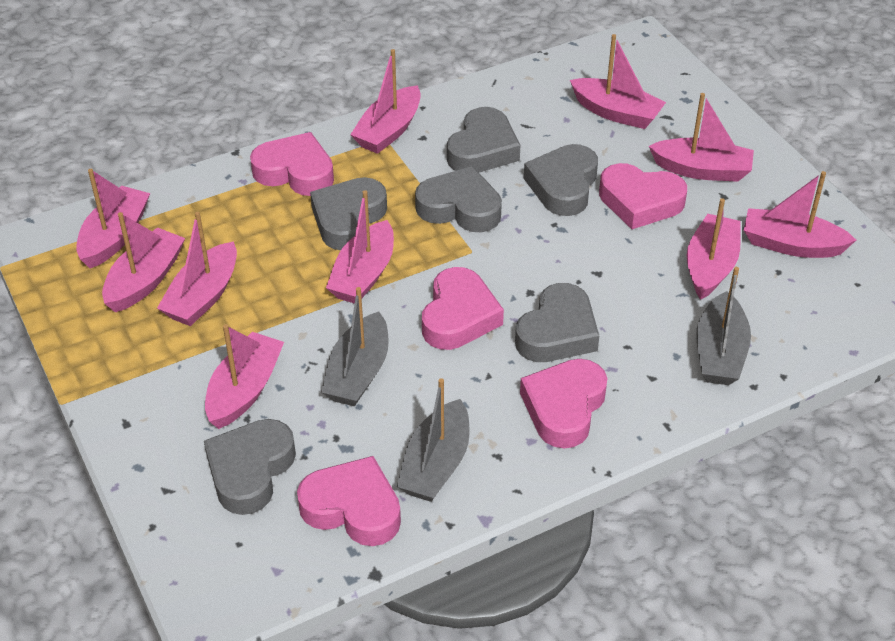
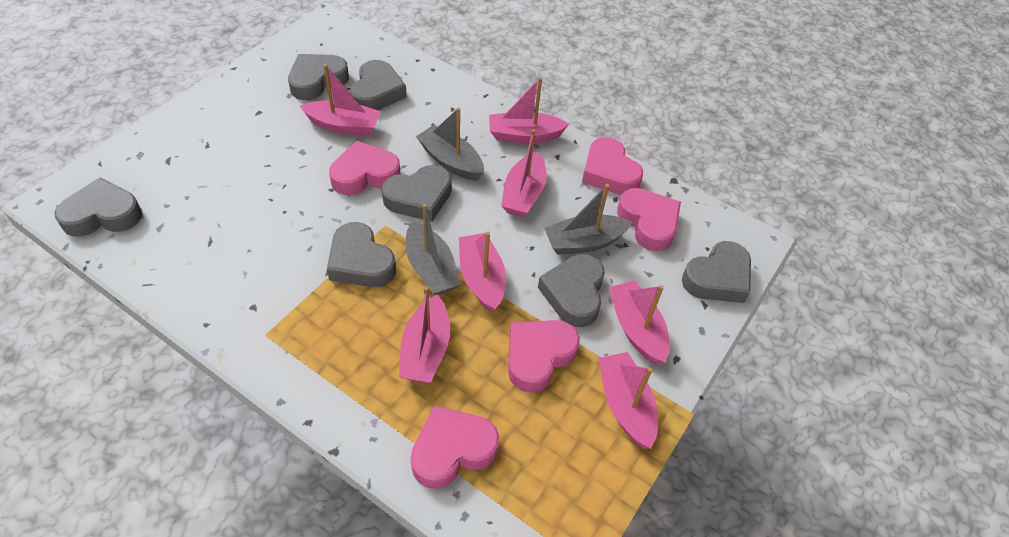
grey heart: 6 -> 7
pink boat: 10 -> 7

